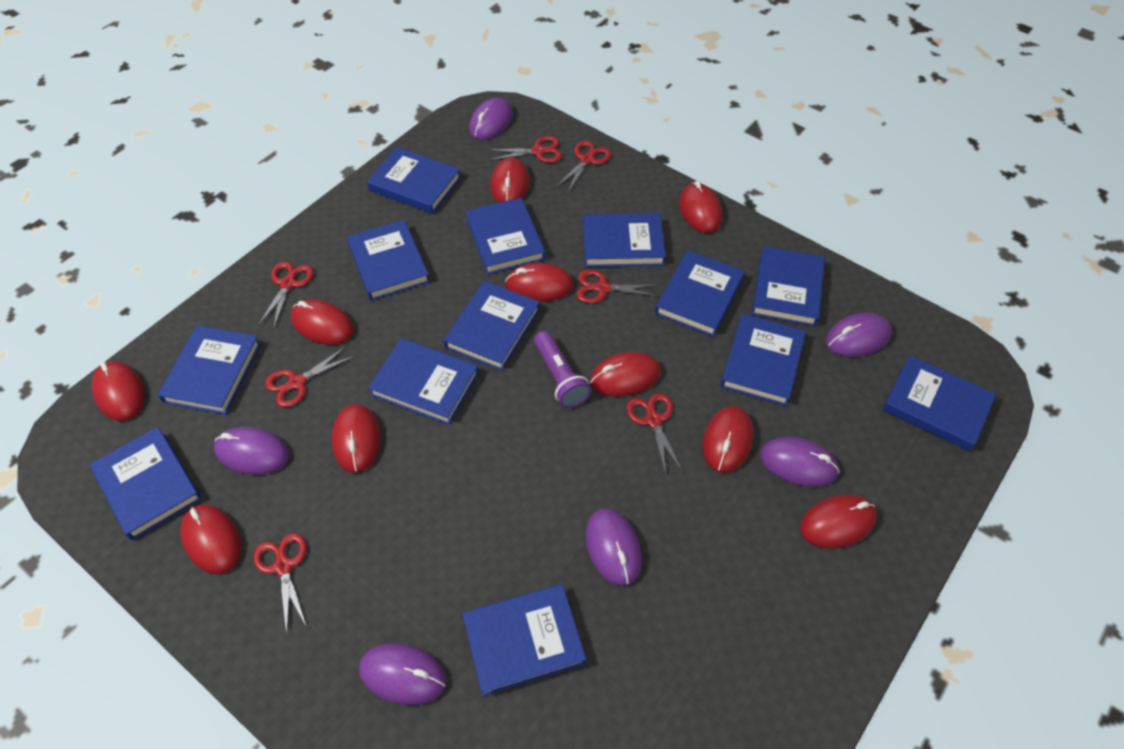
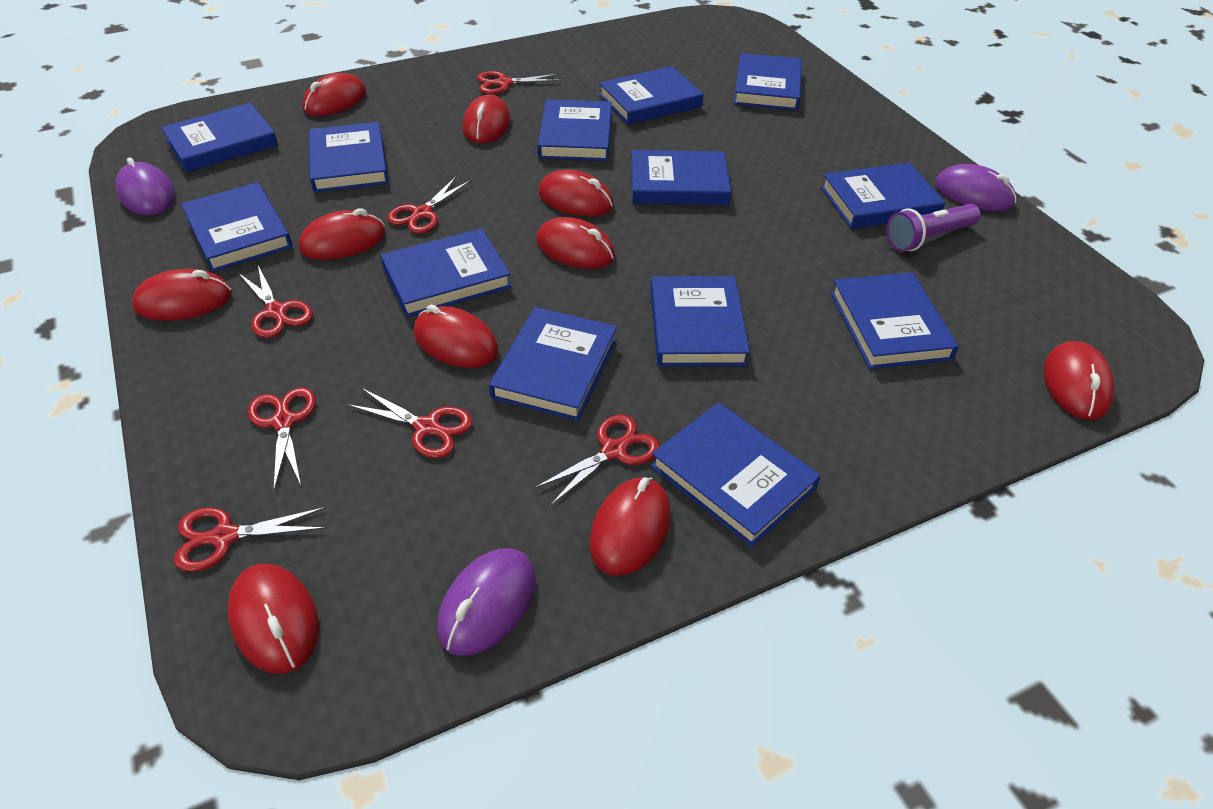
purple mouse: 6 -> 3

